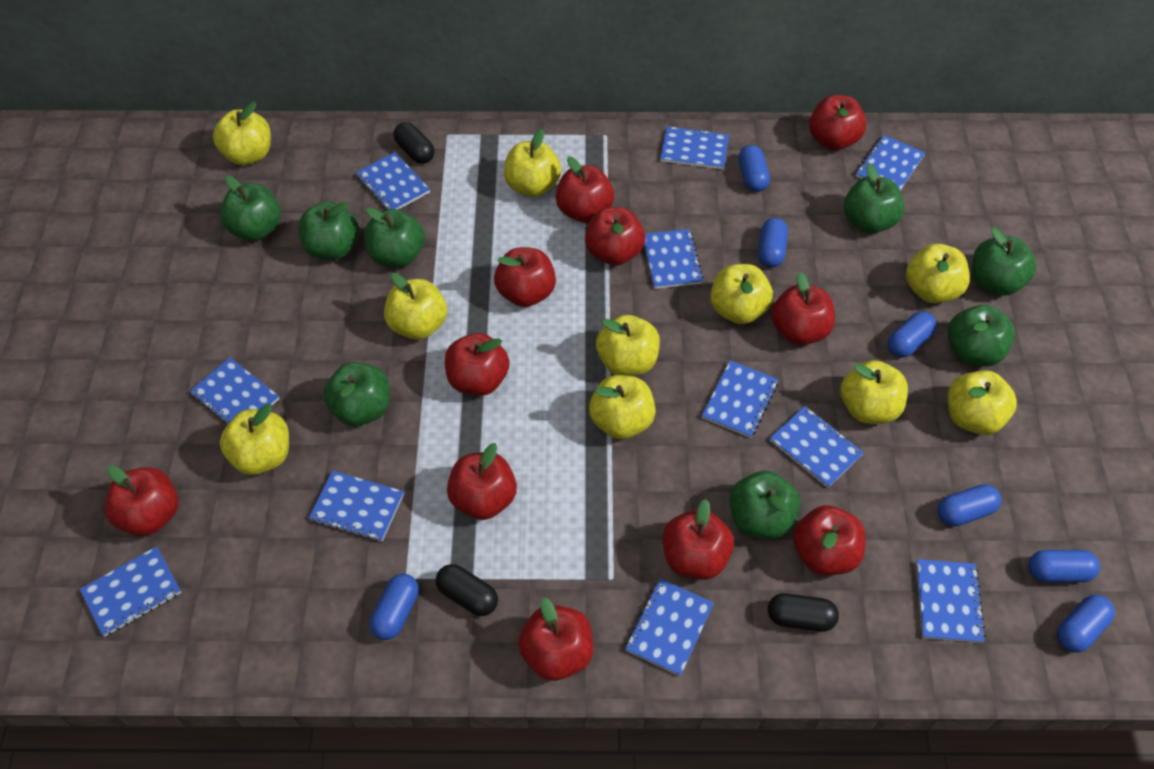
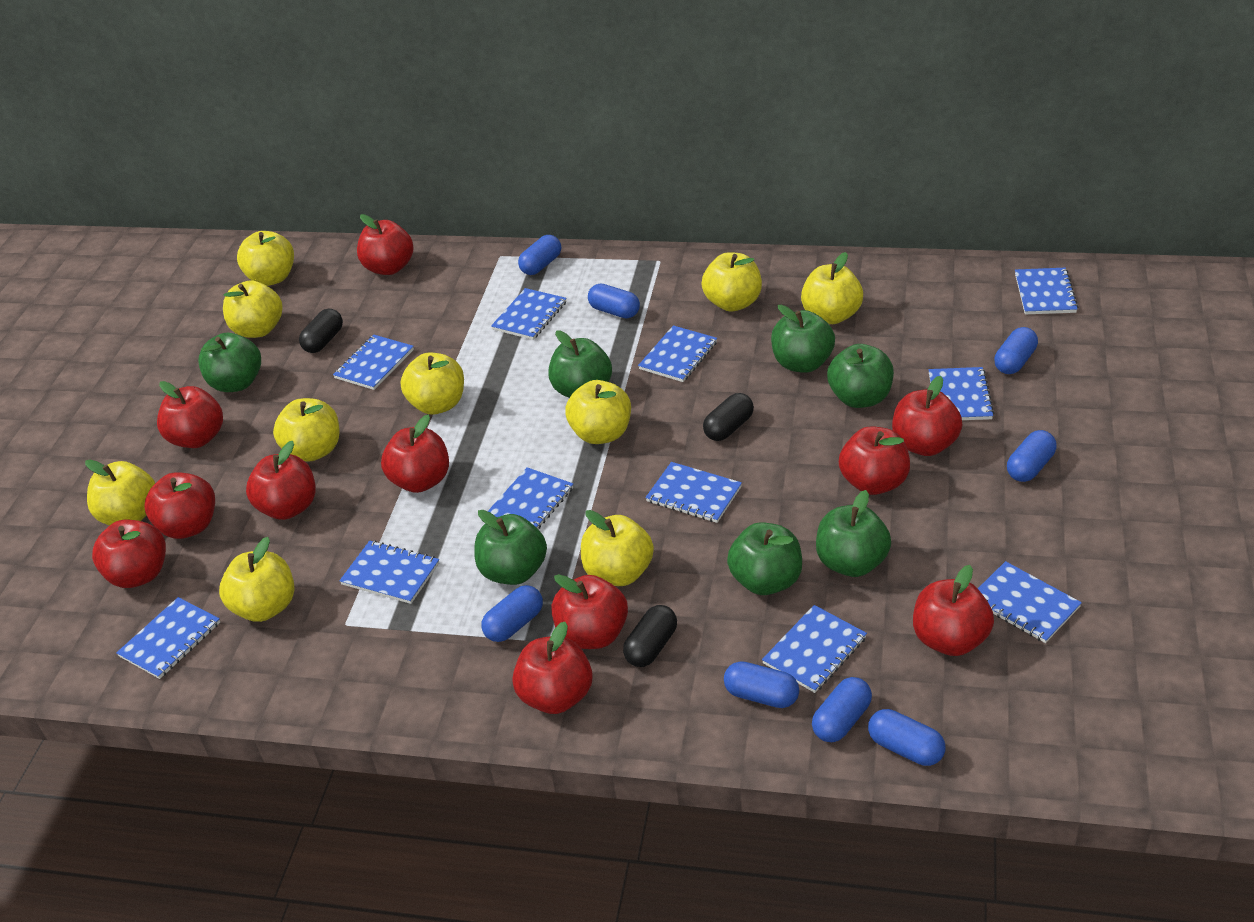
blue capsule: 7 -> 8
green apple: 8 -> 7

